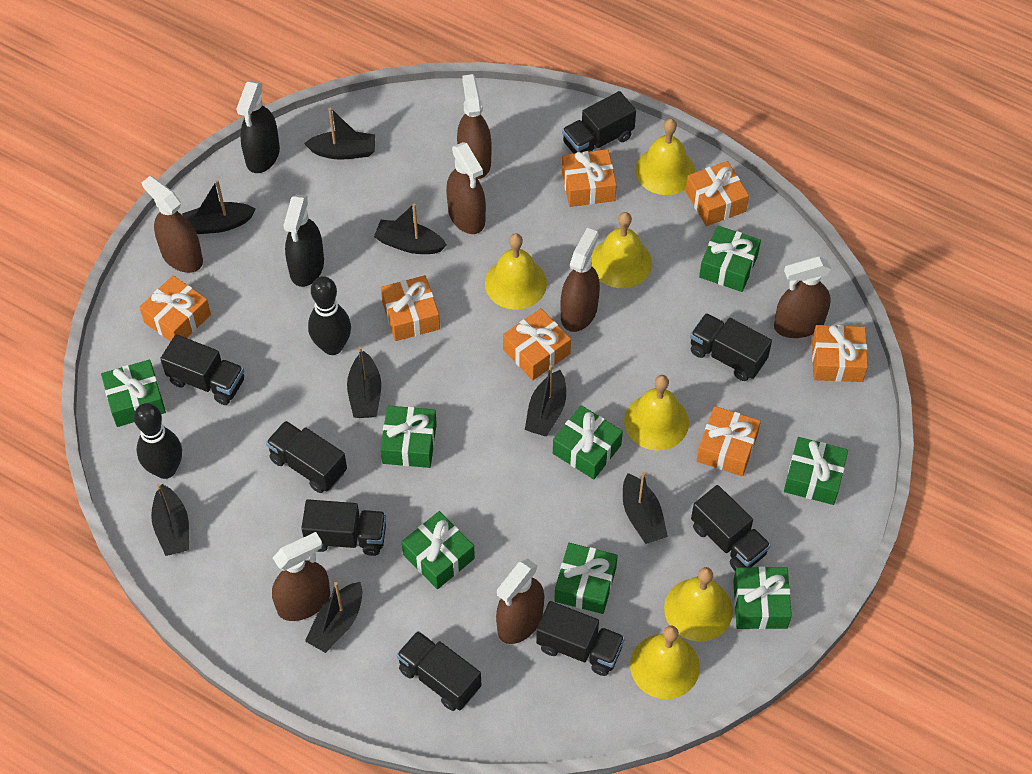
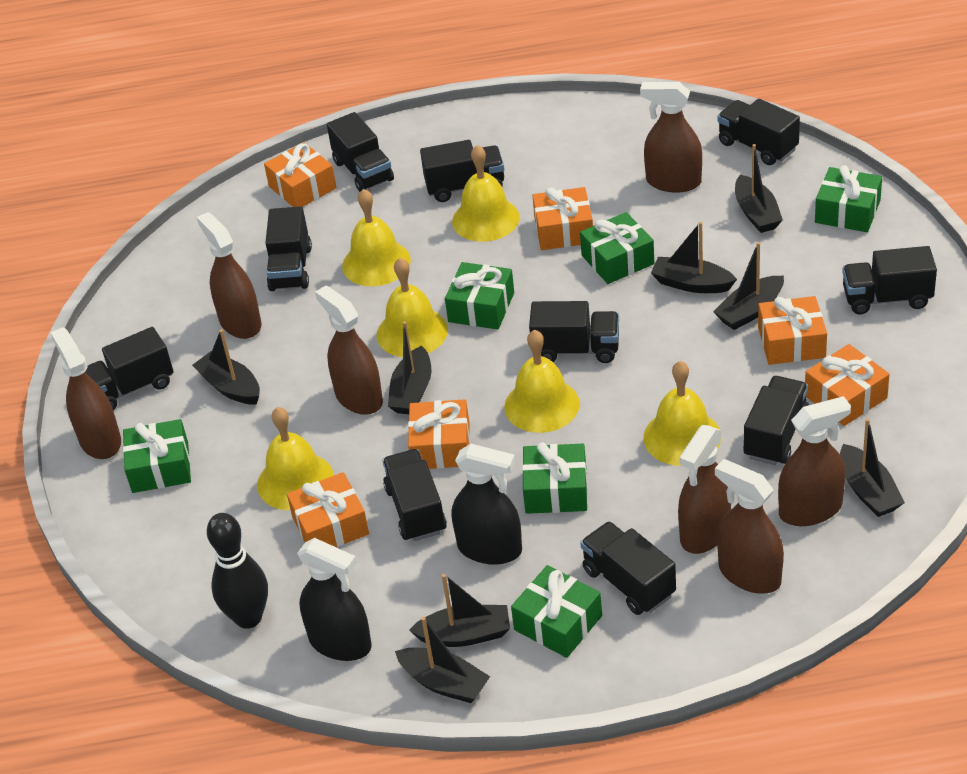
black bowling pin: 2 -> 1
black truck: 8 -> 10
green gift: 8 -> 6
orange gift: 7 -> 6

